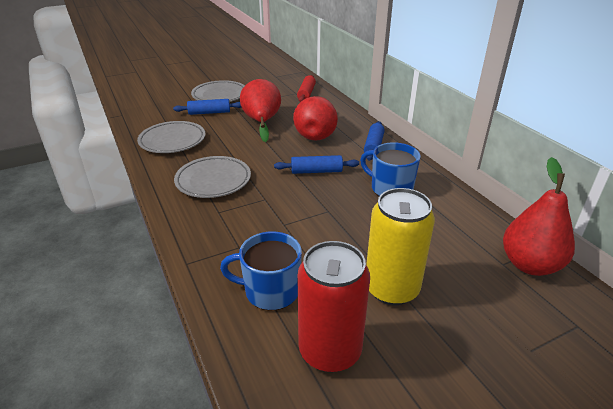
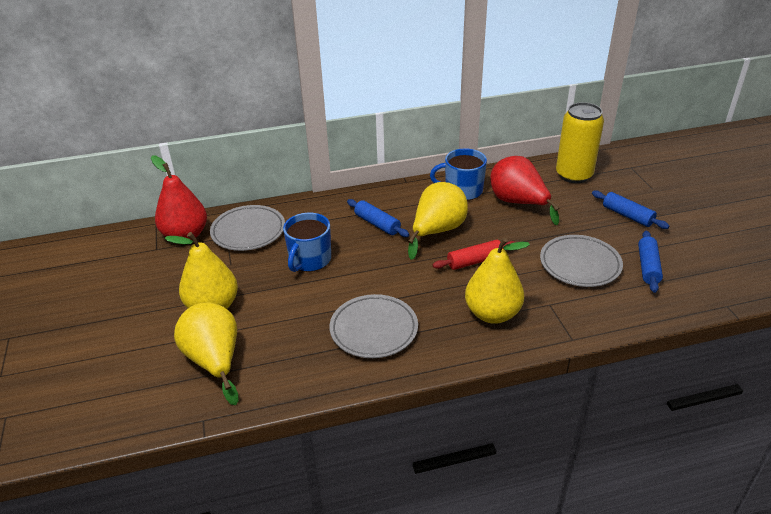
red can: 1 -> 0
red pear: 3 -> 2
yellow pear: 0 -> 4

